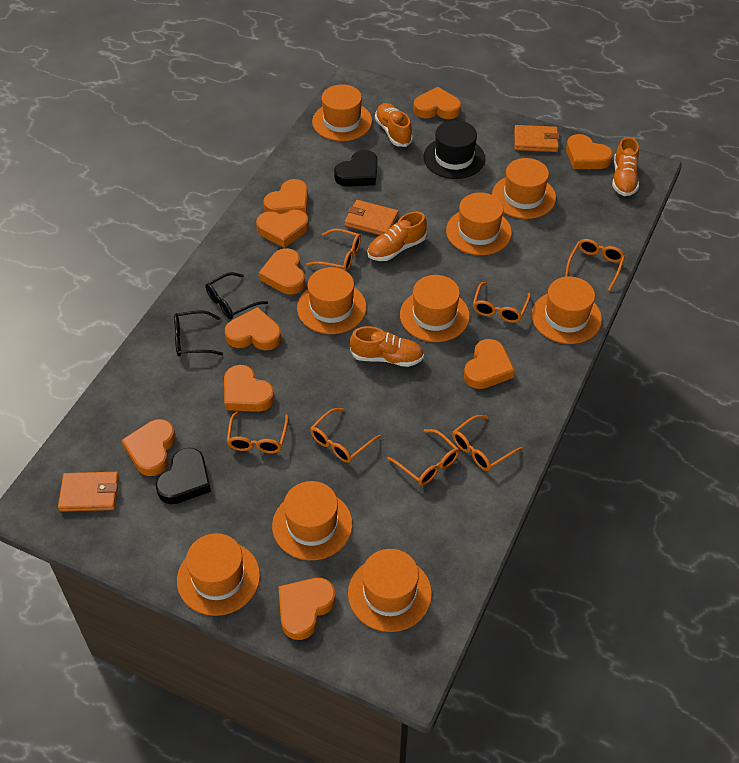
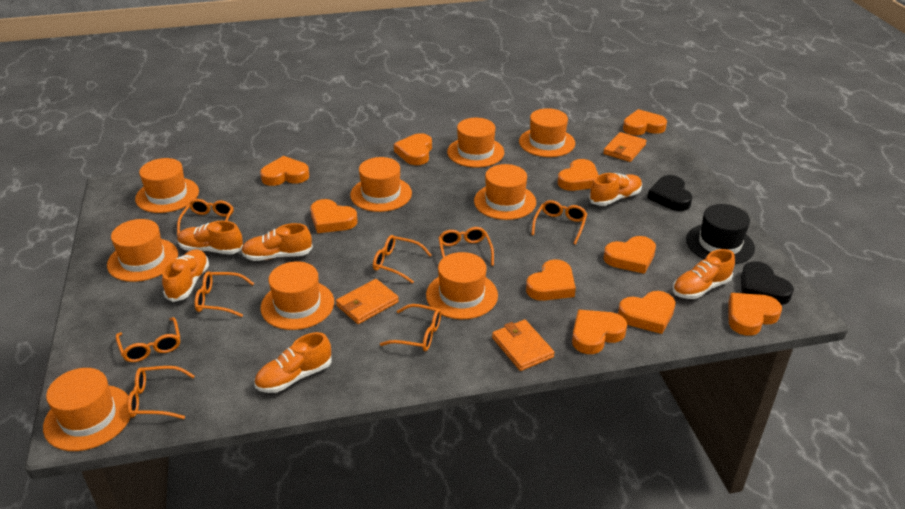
black glasses: 2 -> 0
orange glasses: 7 -> 8
orange shoe: 4 -> 6

